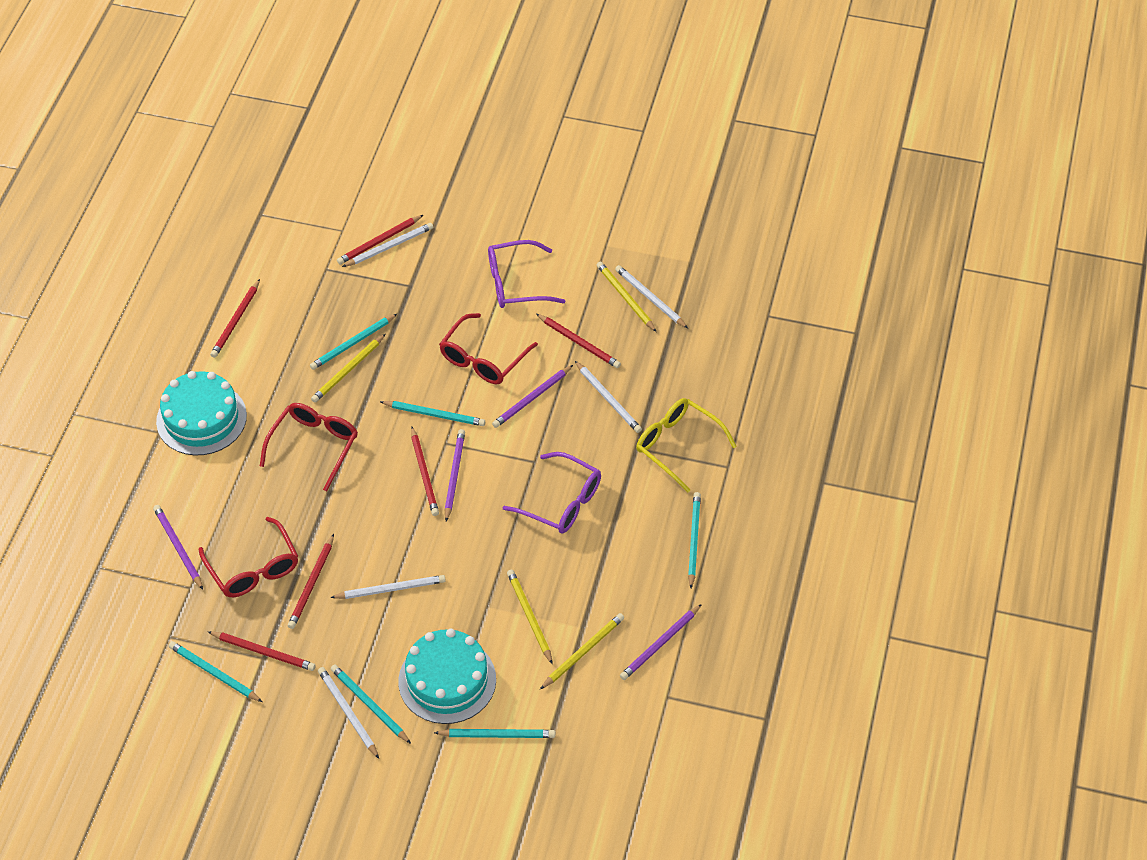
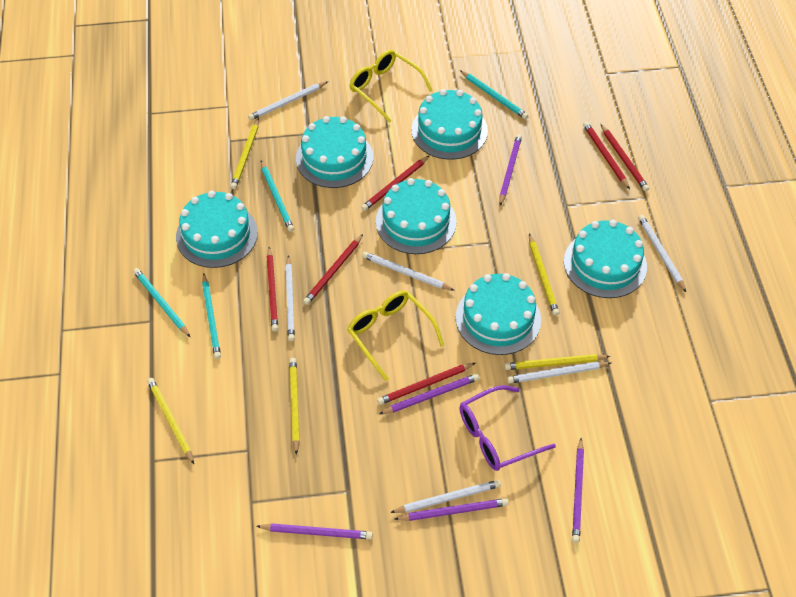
purple glasses: 2 -> 1
purple pencil: 4 -> 5
red glasses: 3 -> 0
turquoise cake: 2 -> 6
turquoise pencil: 6 -> 4
white pencil: 5 -> 6
yellow glasses: 1 -> 2
yellow pencil: 4 -> 5

